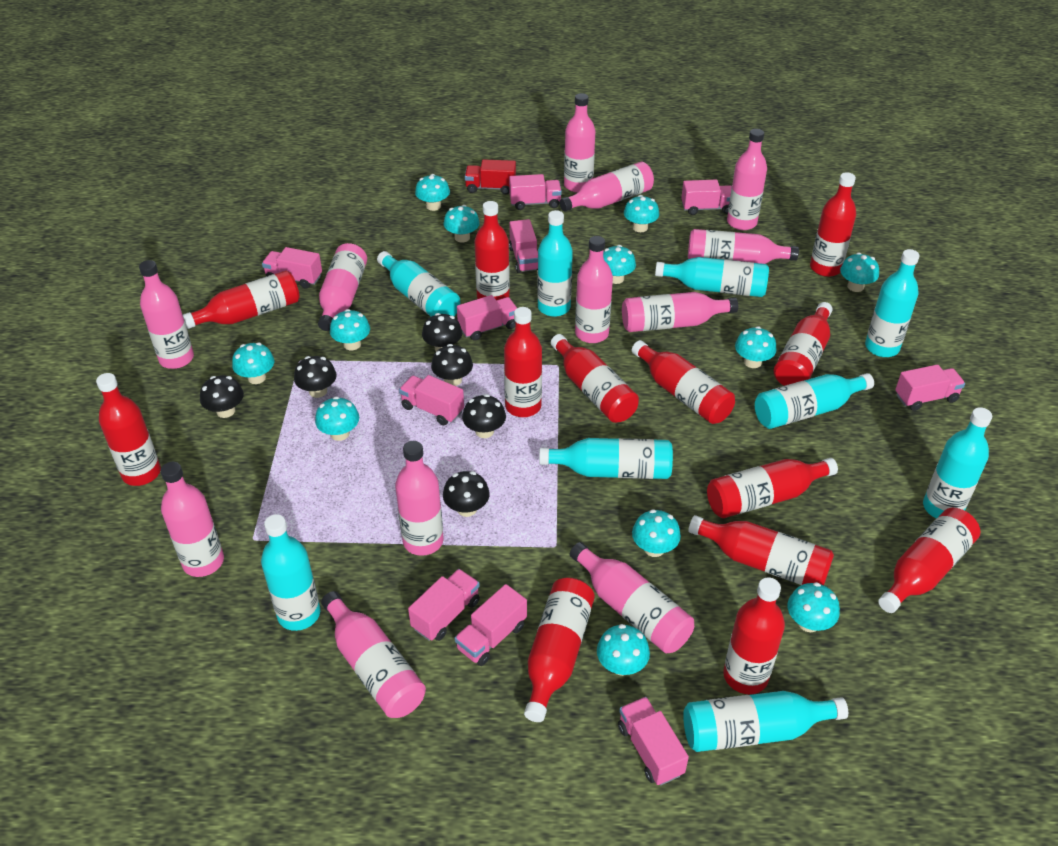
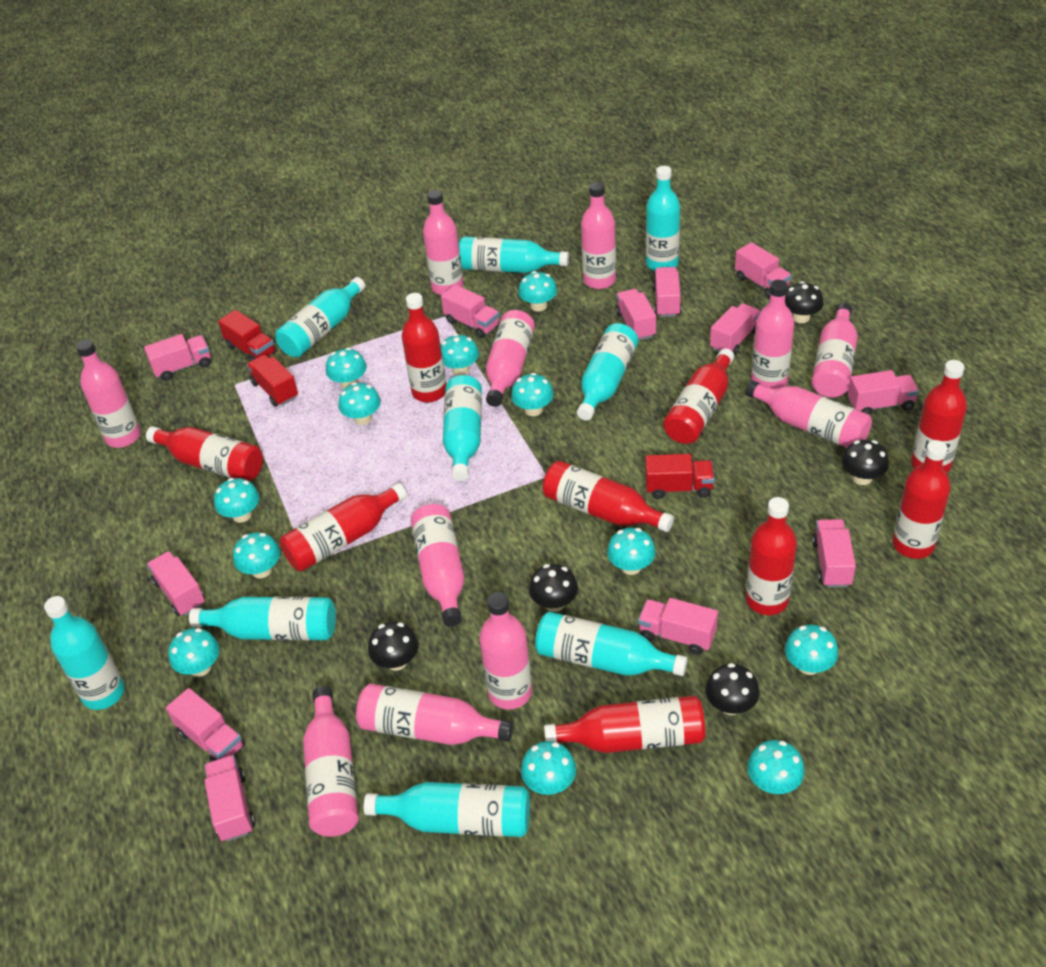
black mushroom: 6 -> 5
pink bottle: 12 -> 11
pink truck: 10 -> 12
red bottle: 13 -> 9
red truck: 1 -> 3

